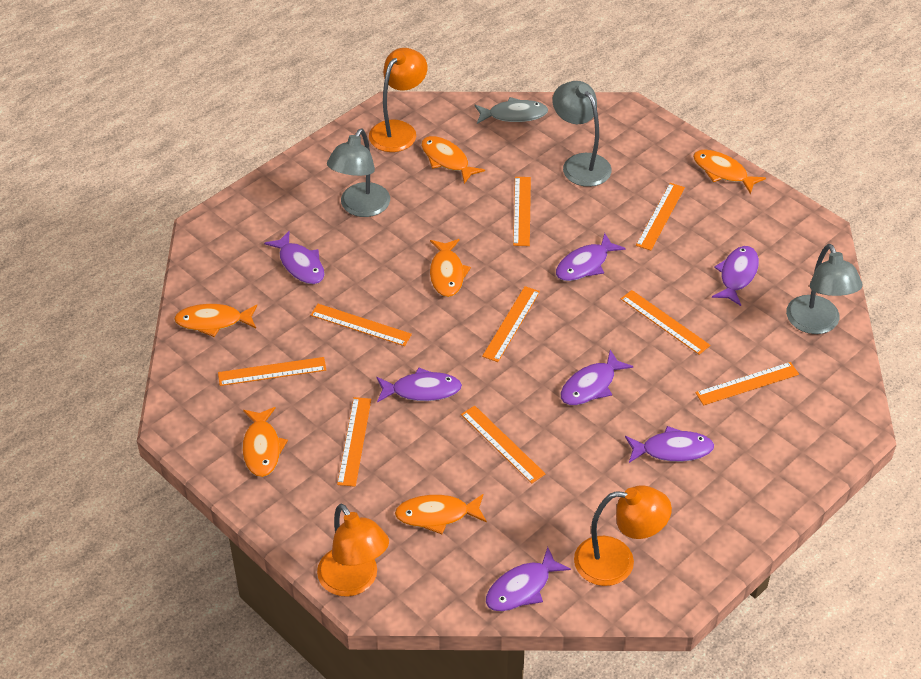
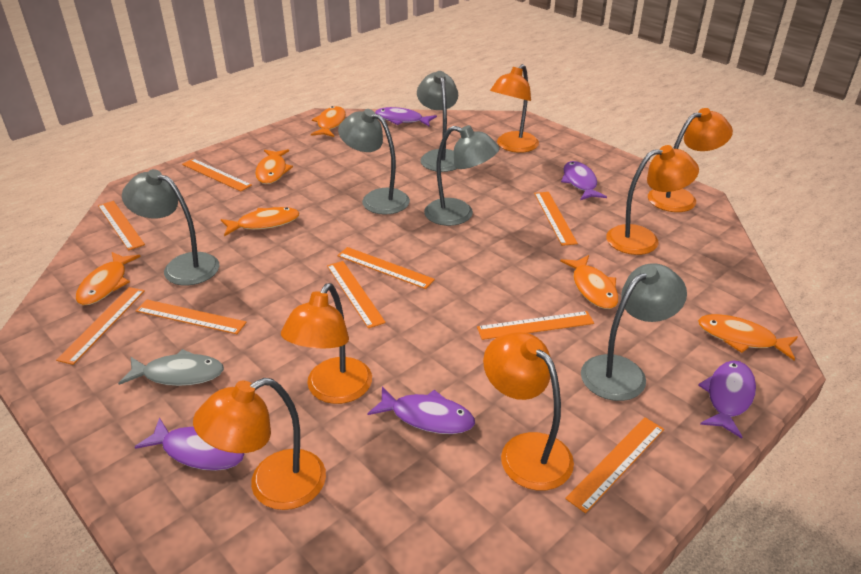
grey lamp: 3 -> 5
orange lamp: 3 -> 6
purple fish: 7 -> 5

